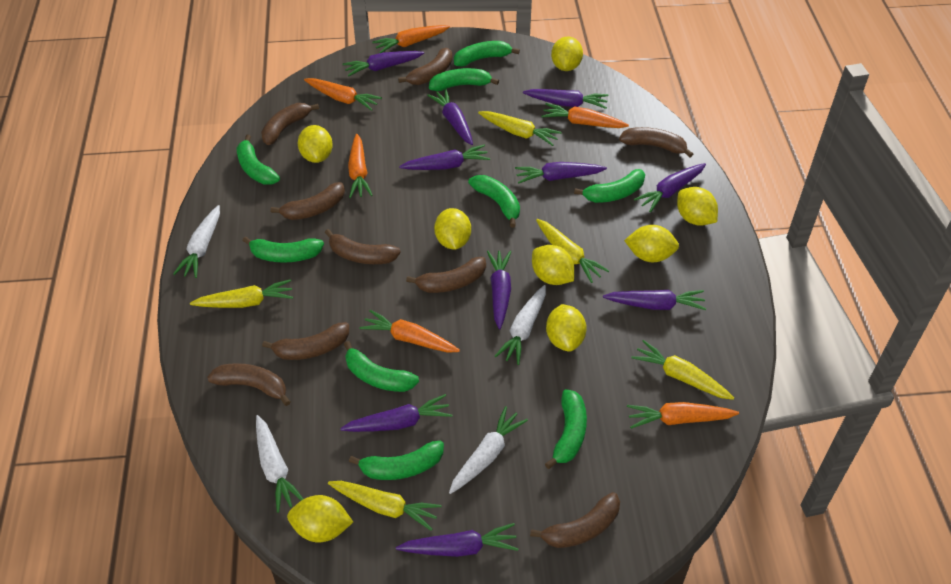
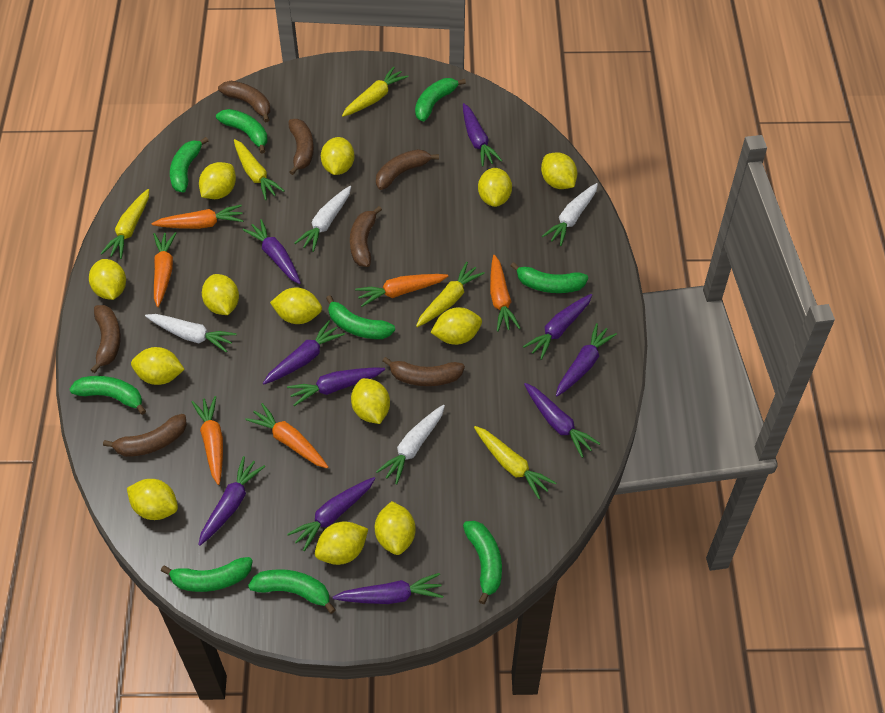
brown banana: 9 -> 7
yellow lemon: 8 -> 13

